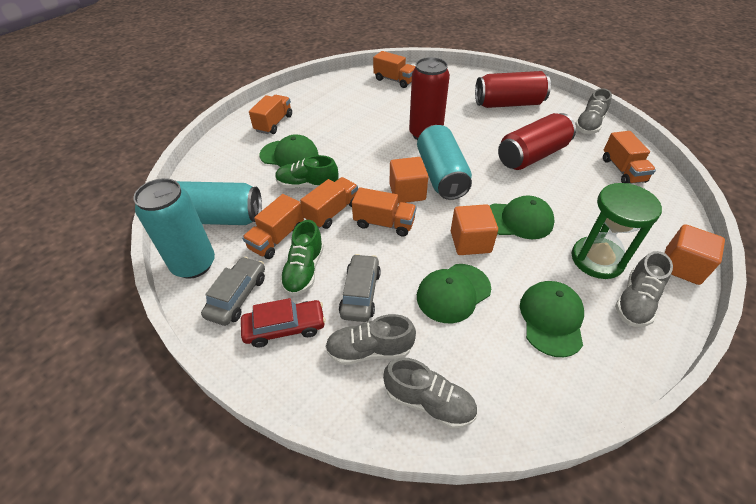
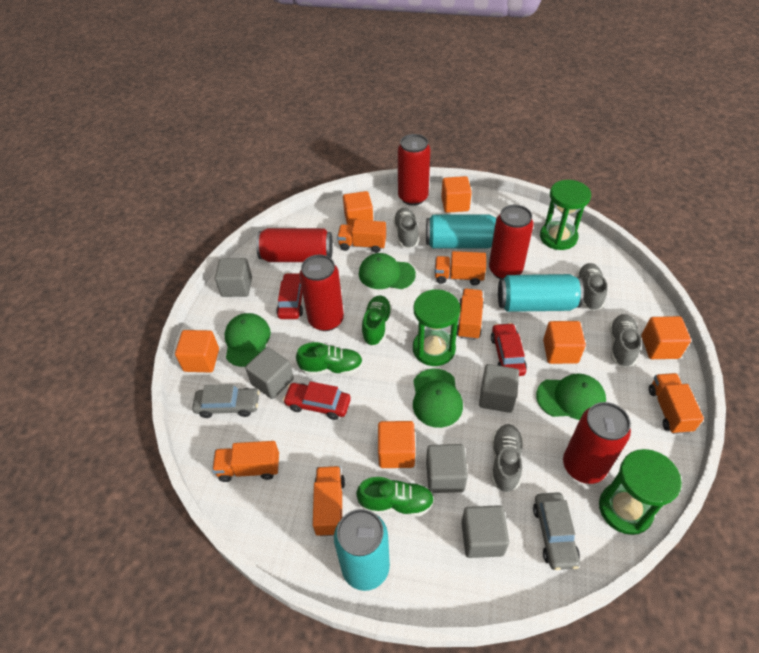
green hourglass: 1 -> 3
green shoe: 2 -> 3
grey cube: 0 -> 5
orange cube: 3 -> 6
red can: 3 -> 5
red car: 1 -> 3

